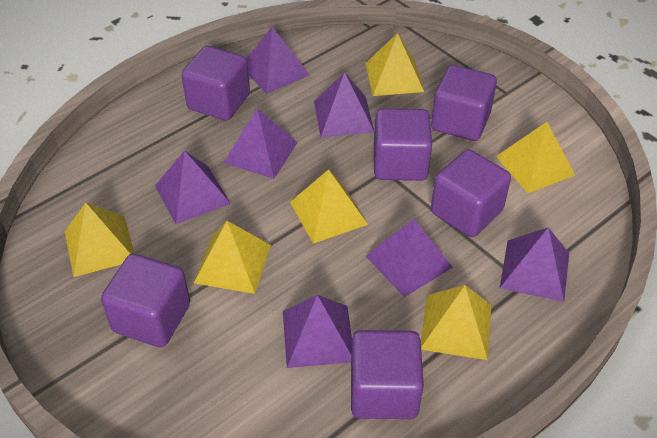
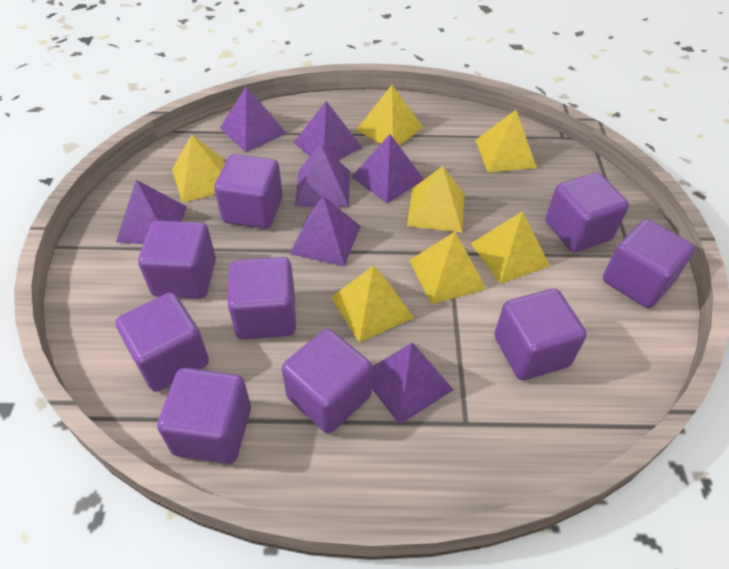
purple cube: 6 -> 9
yellow pyramid: 6 -> 7

